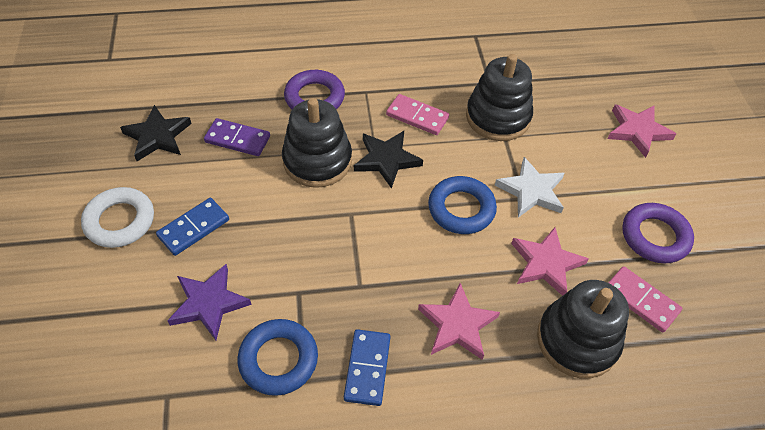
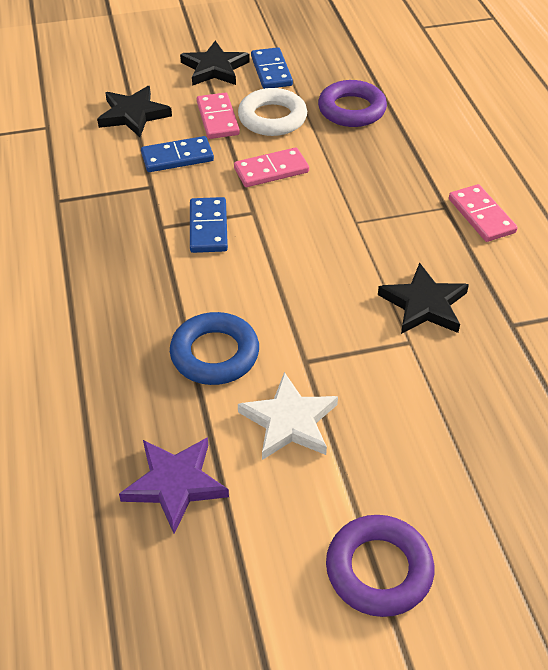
black stacking toy: 3 -> 0
black star: 2 -> 3
blue domino: 2 -> 3
blue ring: 2 -> 1
pink domino: 2 -> 3
pink star: 3 -> 0
purple domino: 1 -> 0

